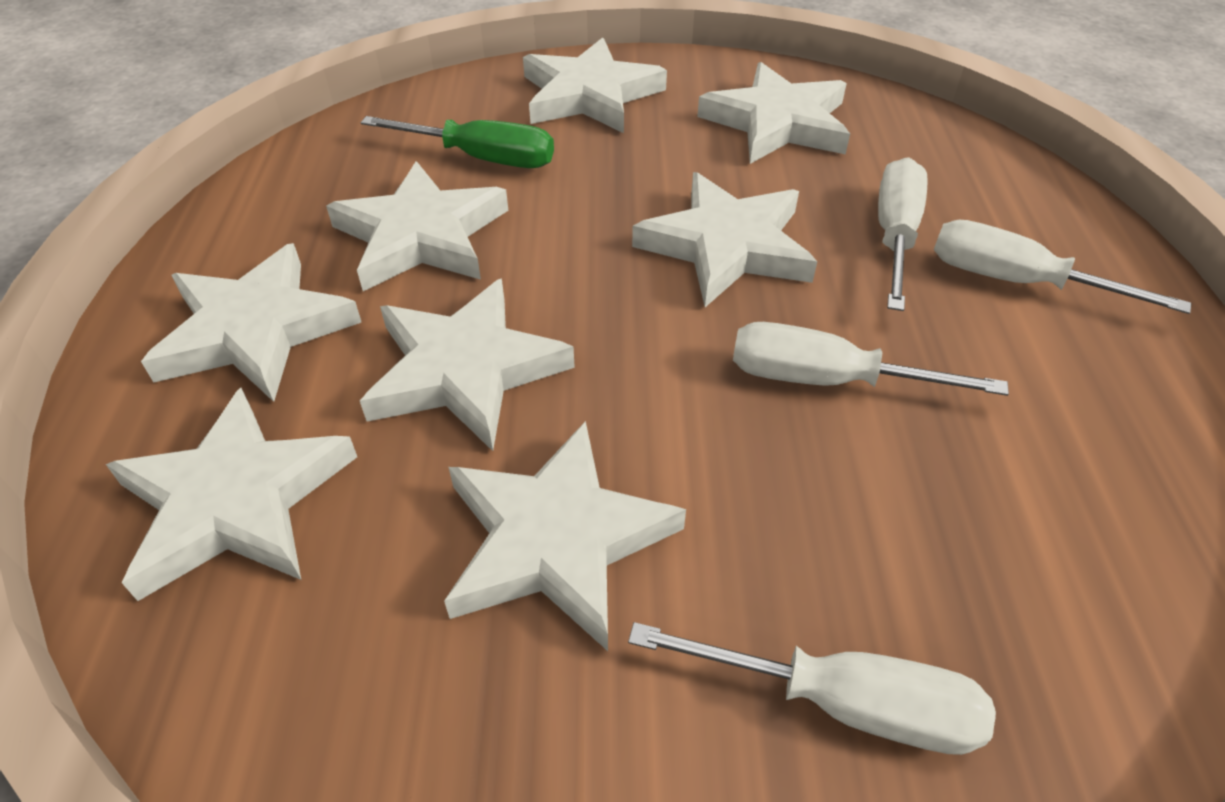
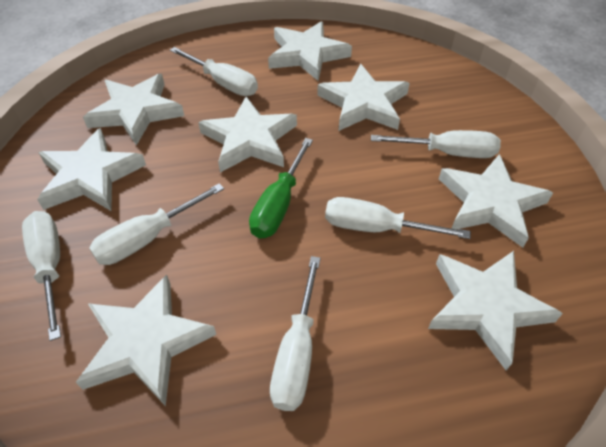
white screwdriver: 4 -> 6

